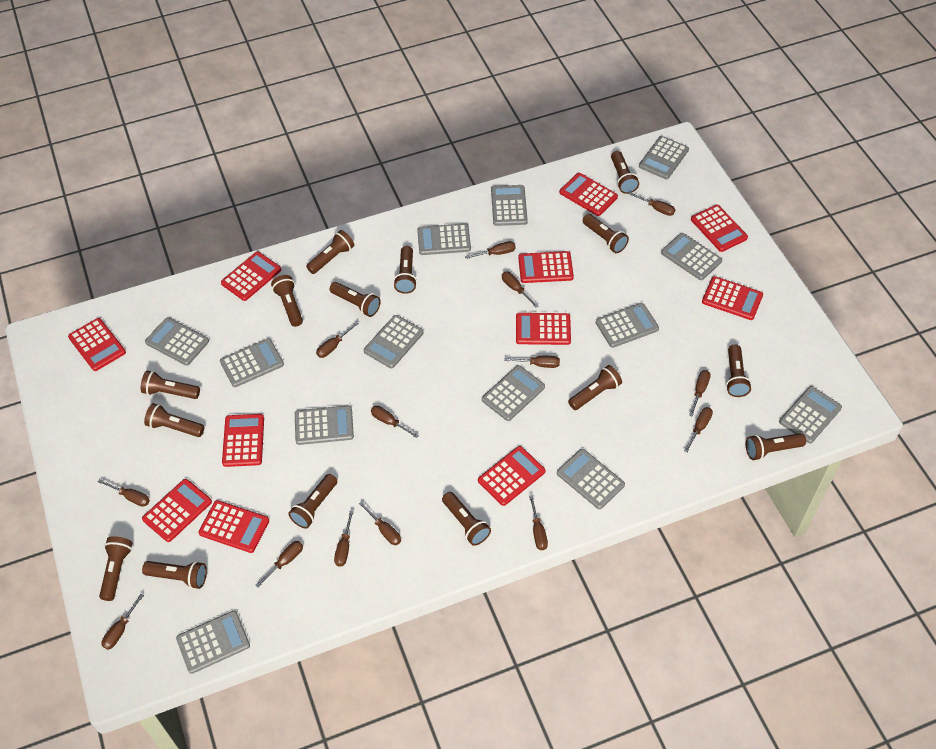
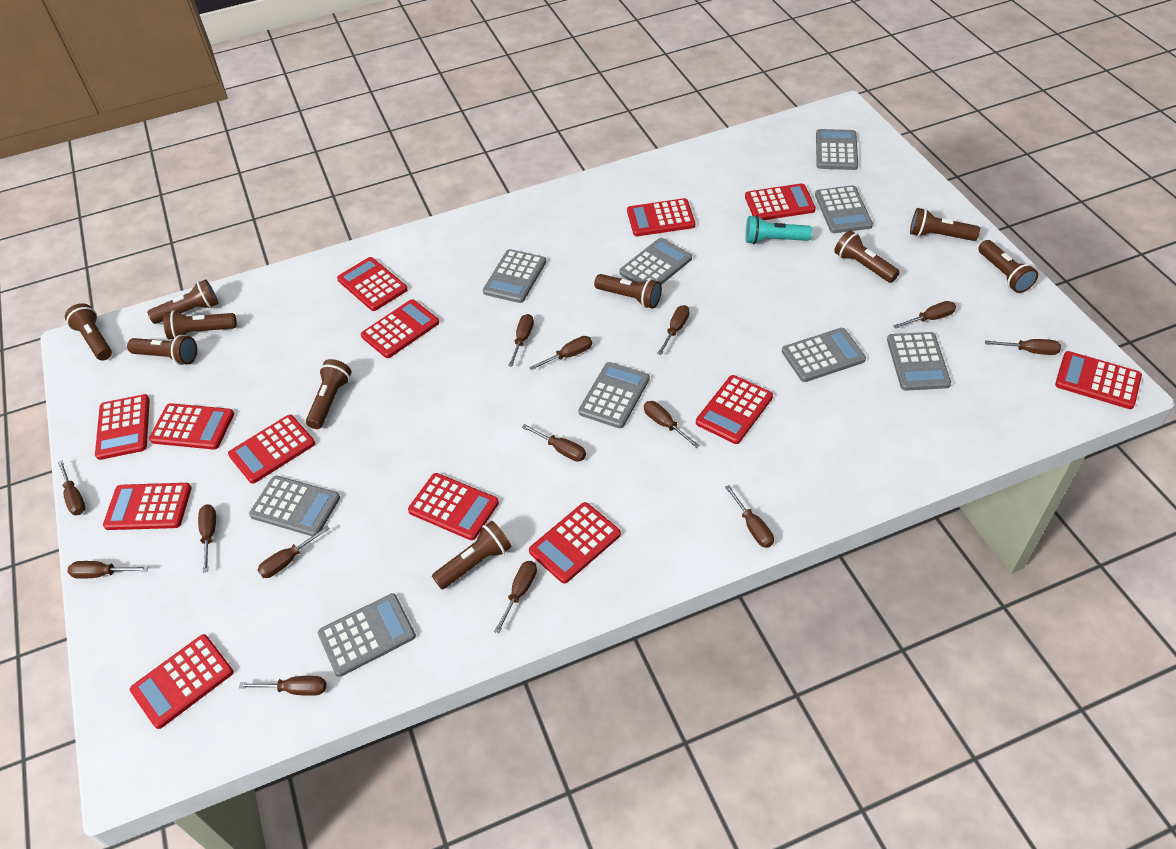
brown flashlight: 15 -> 10
grey calculator: 13 -> 9
red calculator: 11 -> 13
turquoise flashlight: 0 -> 1

